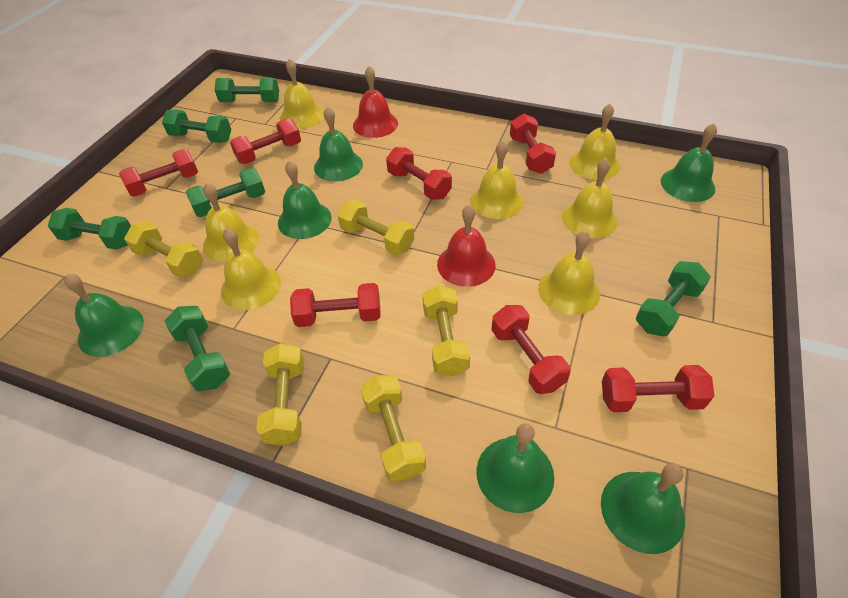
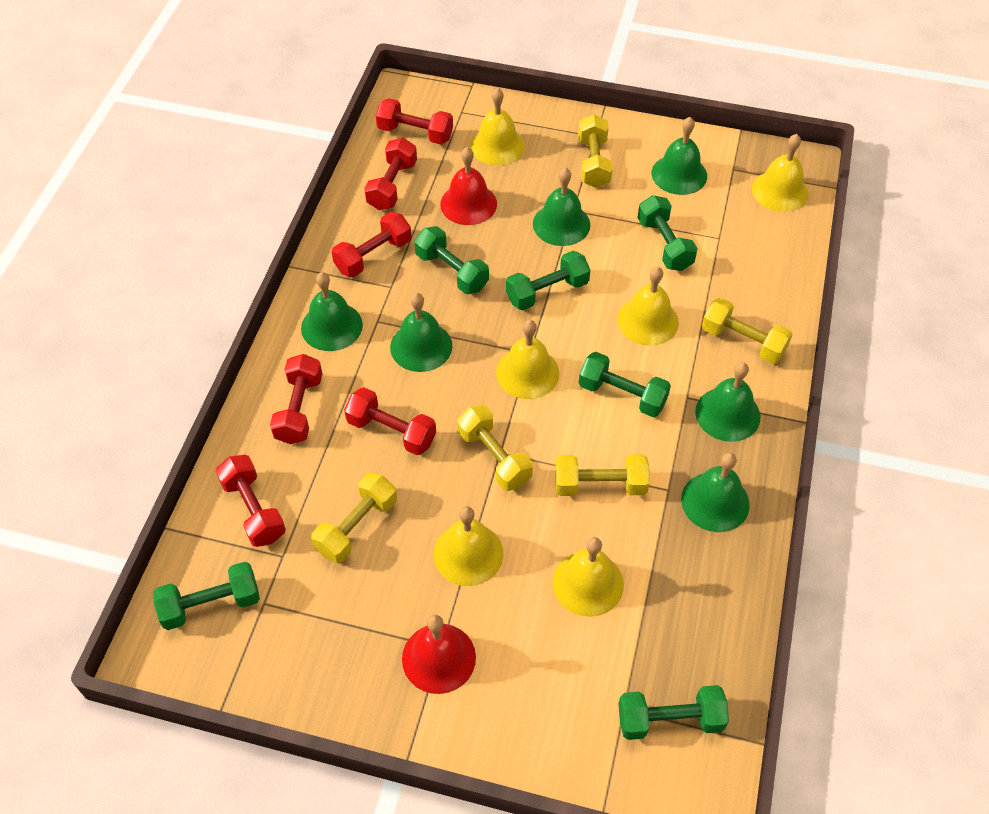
red dumbbell: 7 -> 6
yellow bell: 7 -> 6

